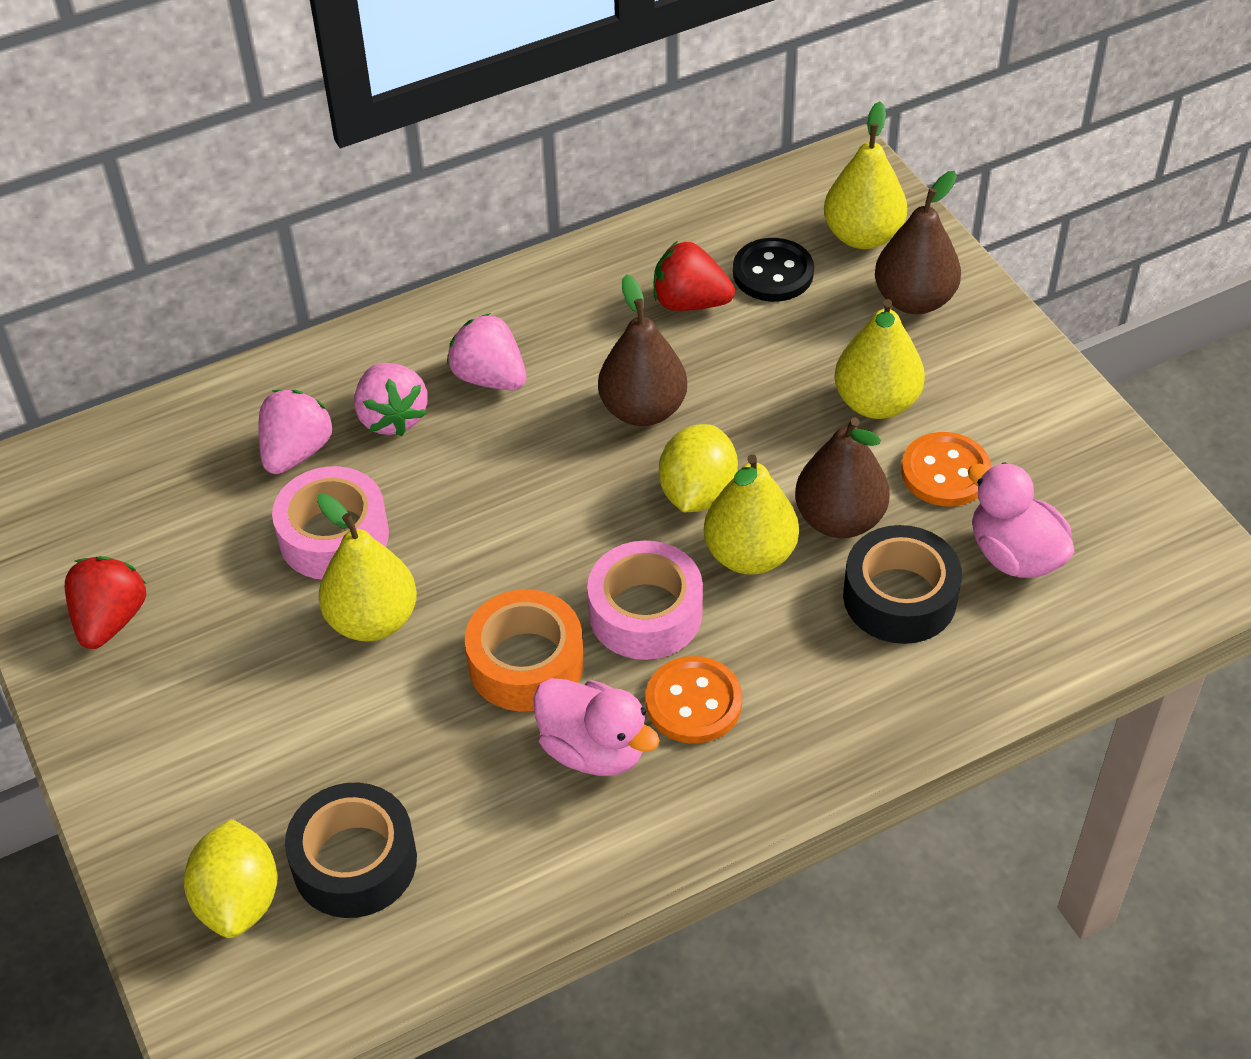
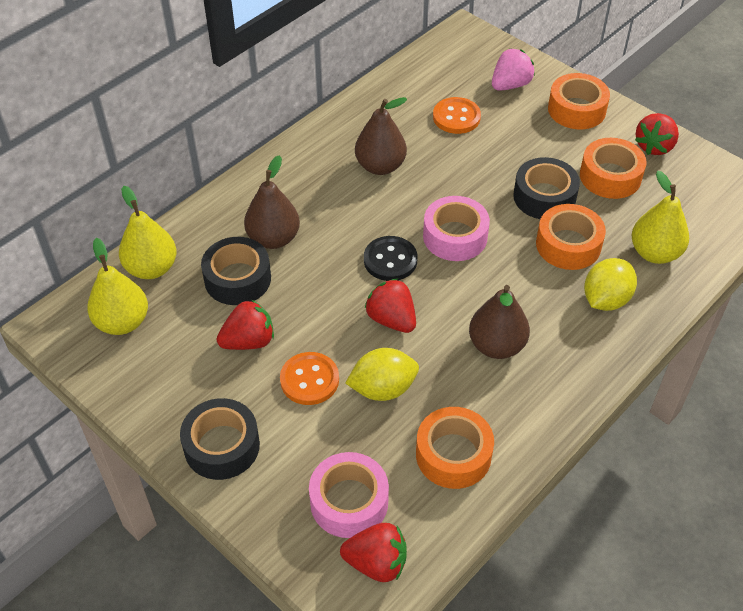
black tape: 2 -> 3
orange tape: 1 -> 4
pink duck: 2 -> 0
pink strawberry: 3 -> 1
red strawberry: 2 -> 4
yellow pear: 4 -> 3

